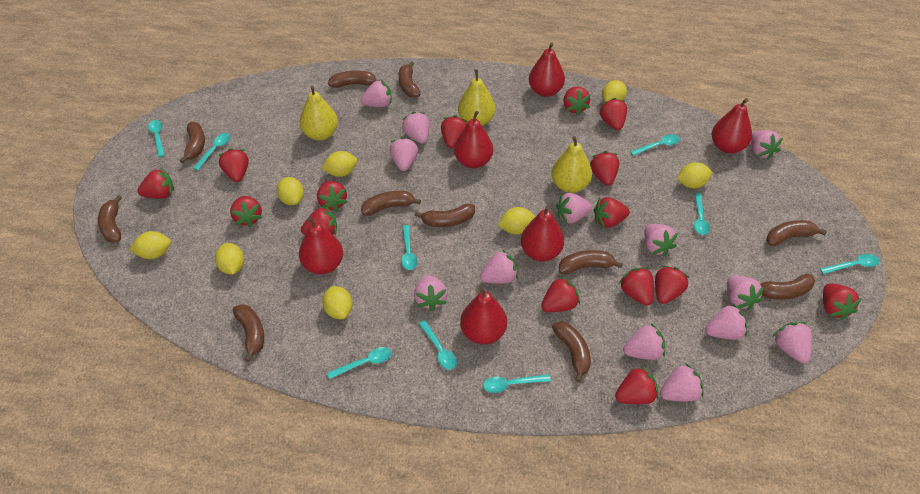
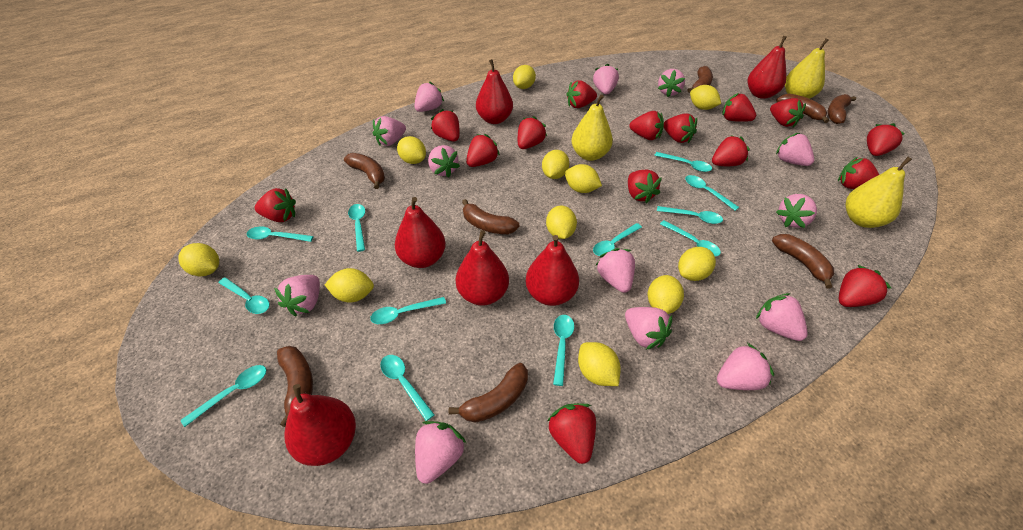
brown banana: 11 -> 8
turquoise spoon: 9 -> 12
yellow lemon: 8 -> 11

